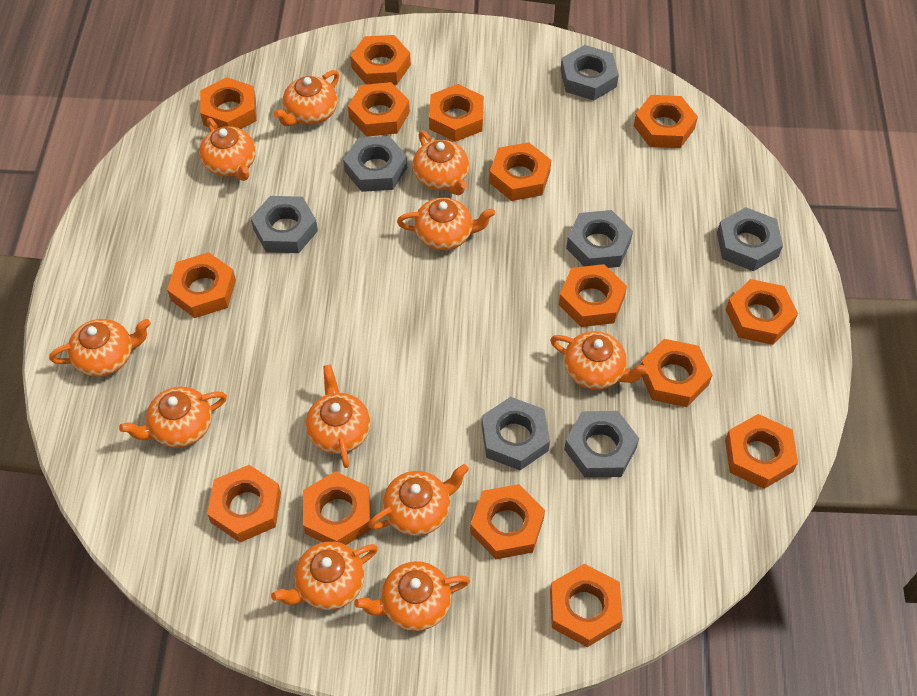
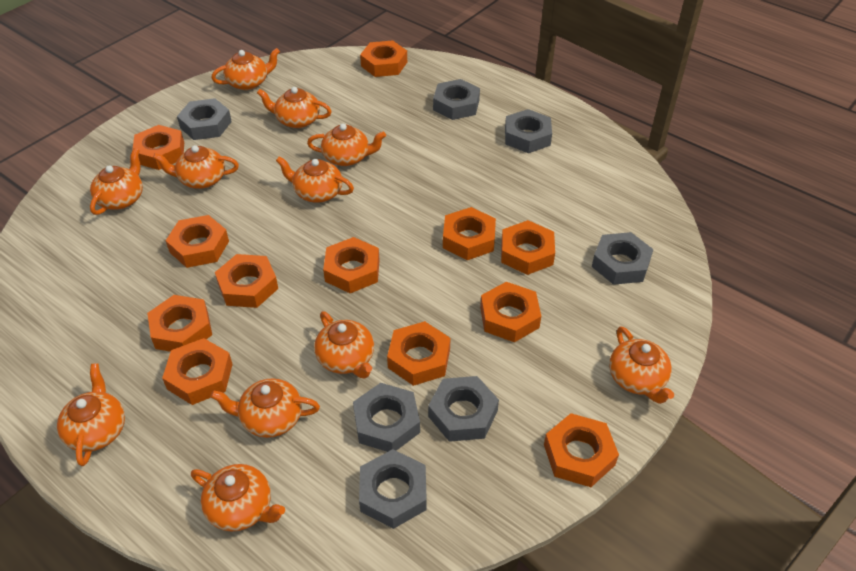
orange nut: 15 -> 12

